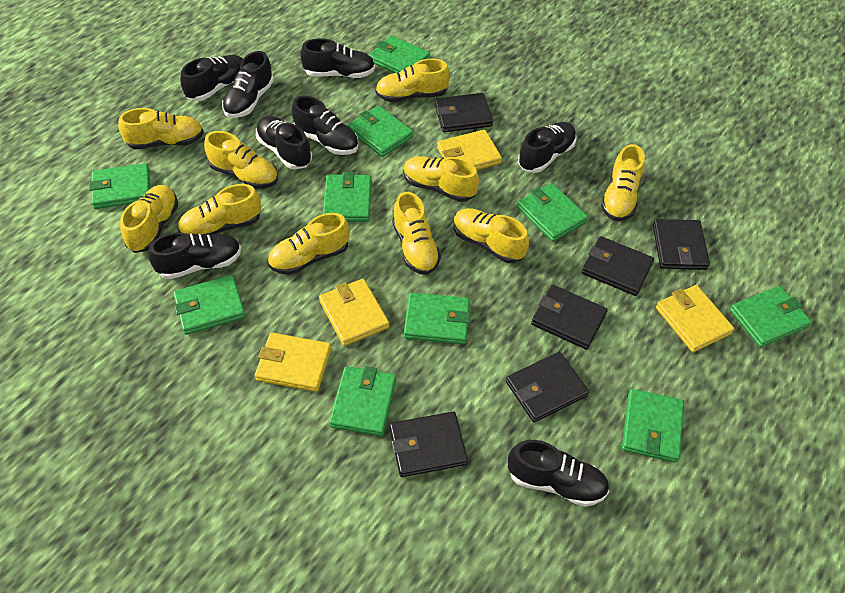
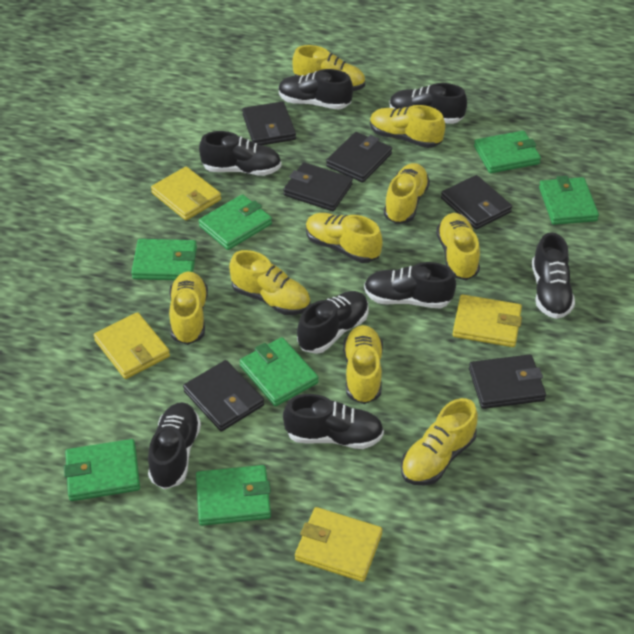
green wallet: 10 -> 7
yellow shoe: 10 -> 9

